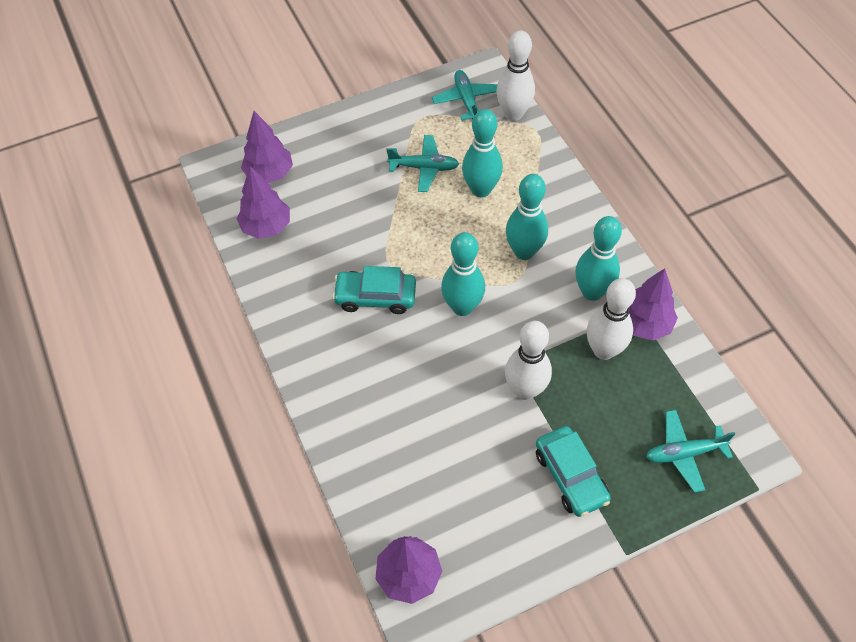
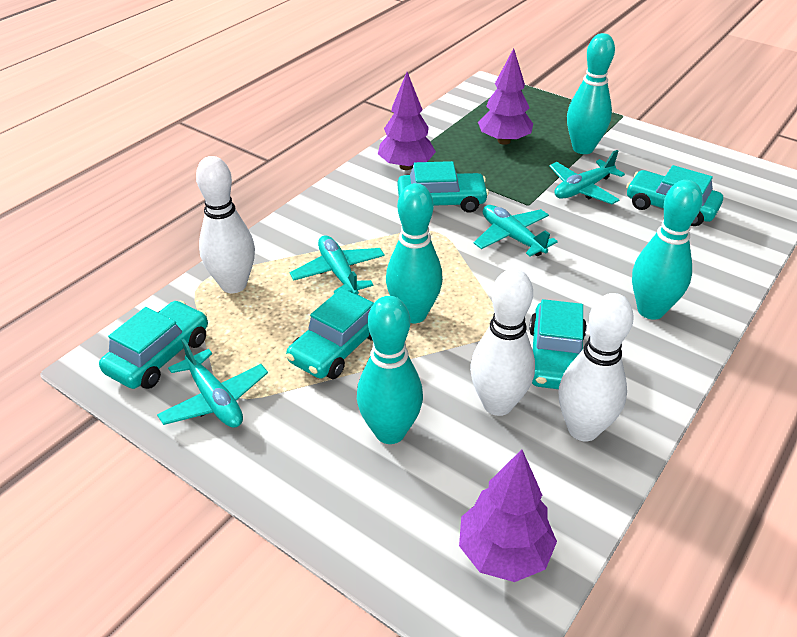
purple tree: 4 -> 3
turquoise car: 2 -> 5
turquoise plane: 3 -> 4

